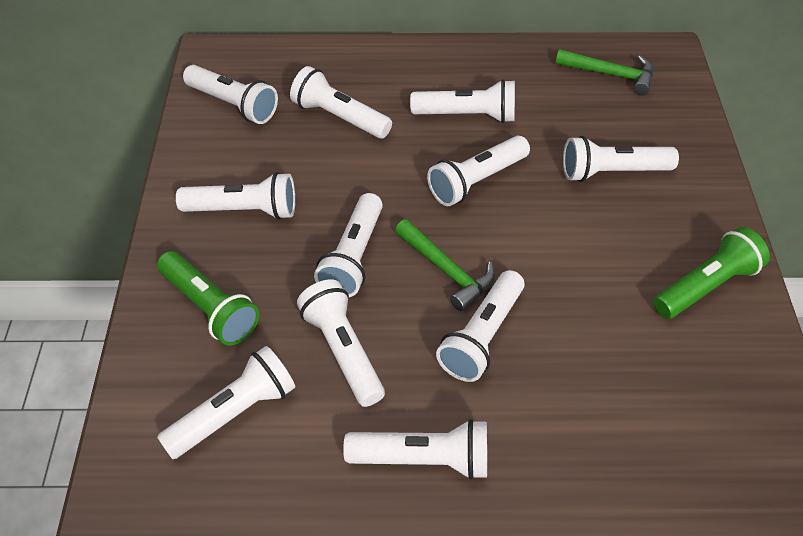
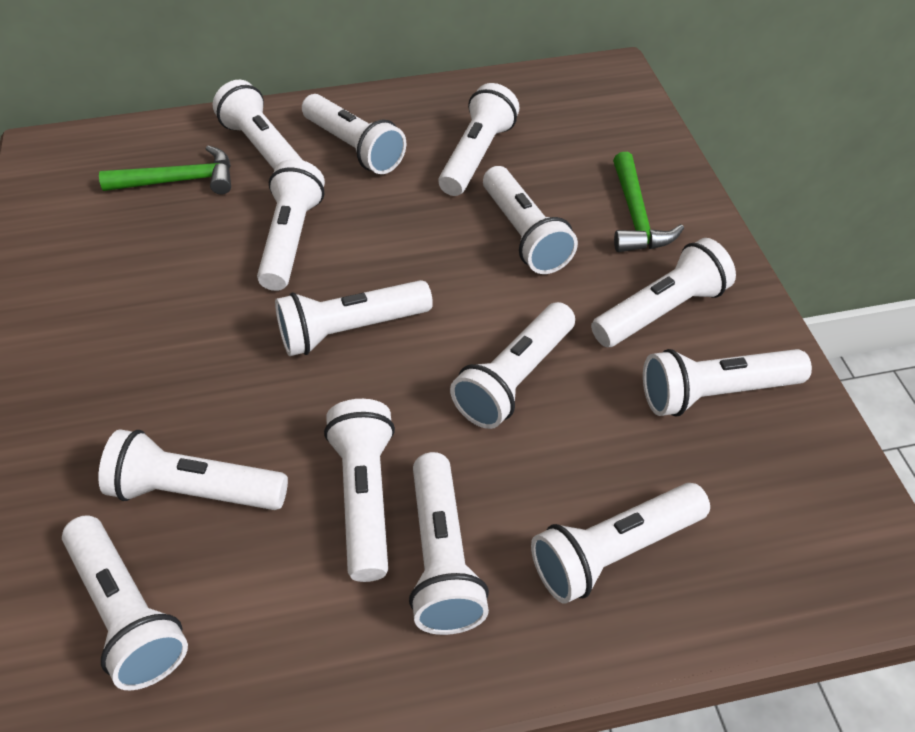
green flashlight: 2 -> 0
white flashlight: 11 -> 14

